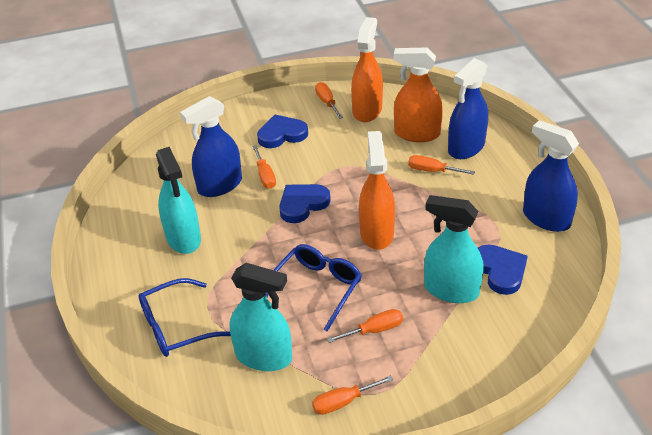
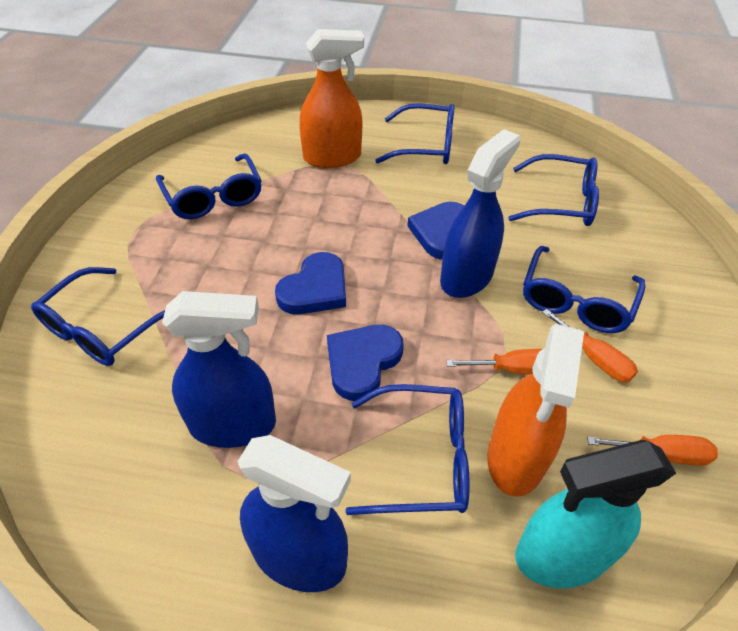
blue glasses: 2 -> 6
orange screwdriver: 5 -> 3
orange spray bottle: 3 -> 2
turquoise spray bottle: 3 -> 1

